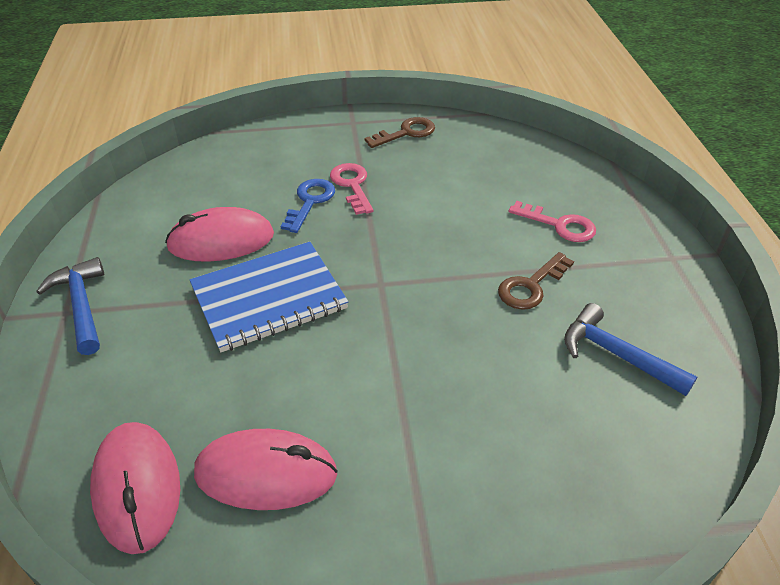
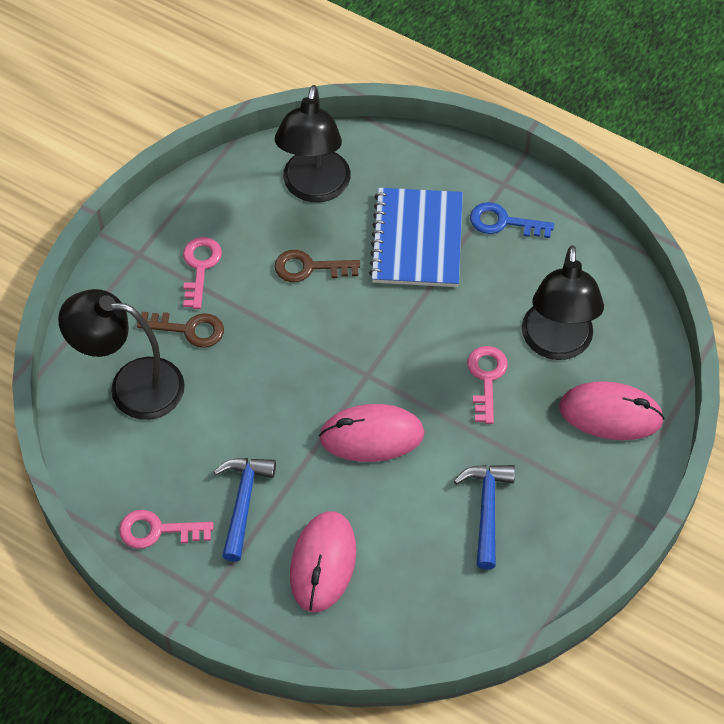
black lamp: 0 -> 3
pink key: 2 -> 3

